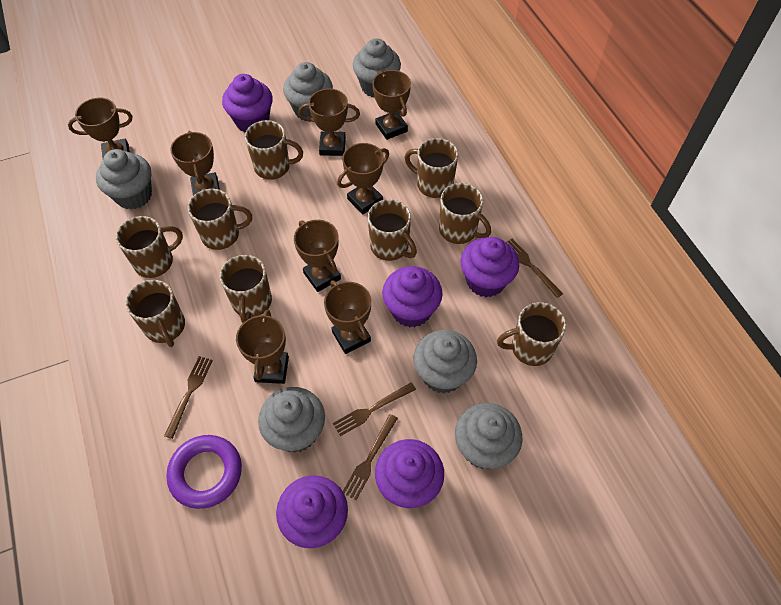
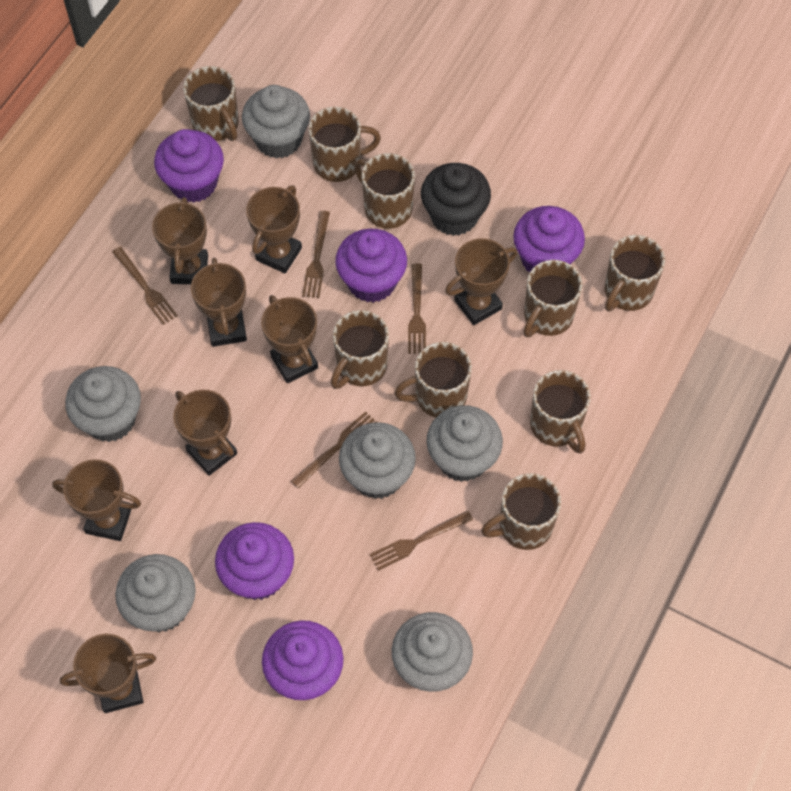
black cupcake: 0 -> 1
brown fork: 4 -> 5
purple ring: 1 -> 0

